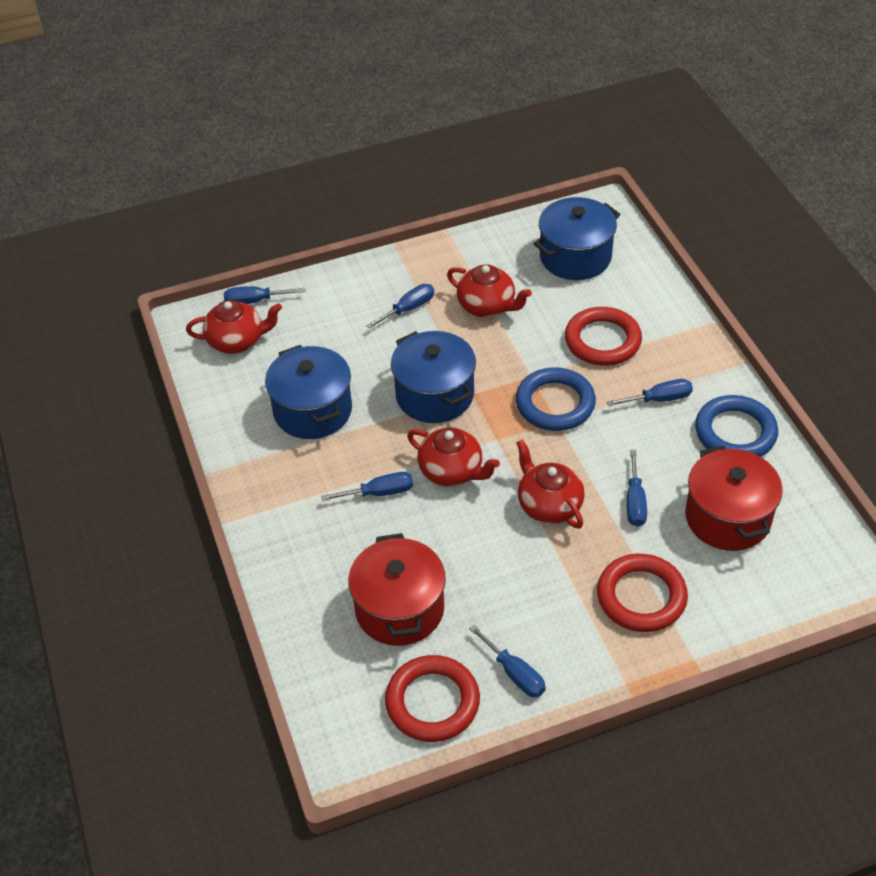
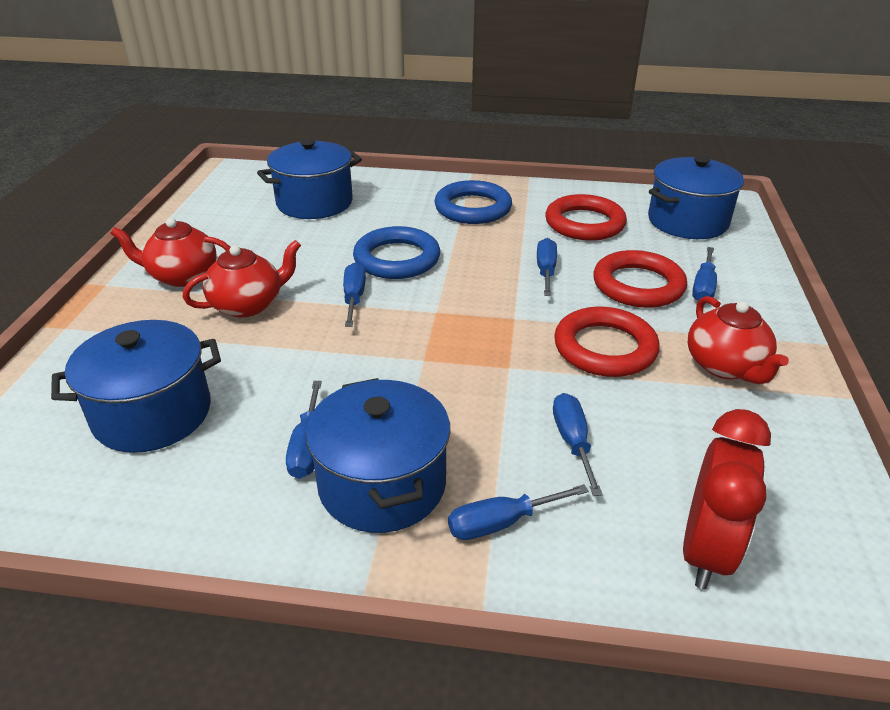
blue pot: 3 -> 4
red clock: 0 -> 1
red pot: 2 -> 0
red teapot: 4 -> 3

